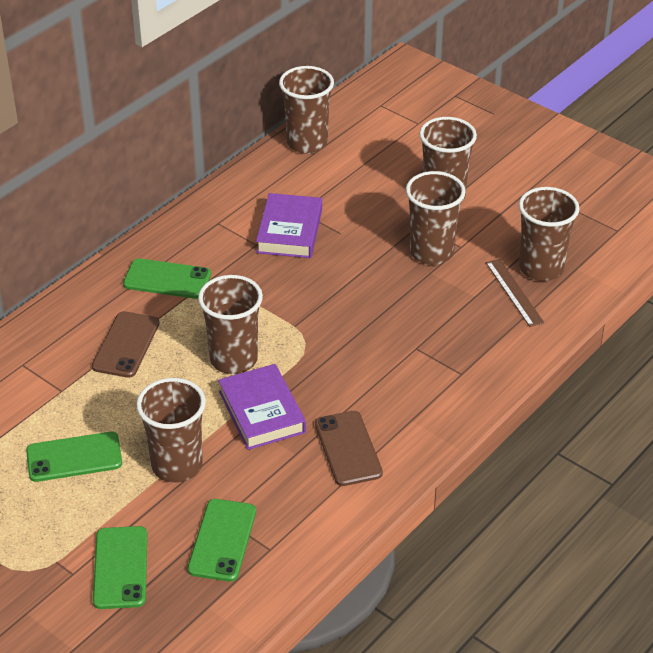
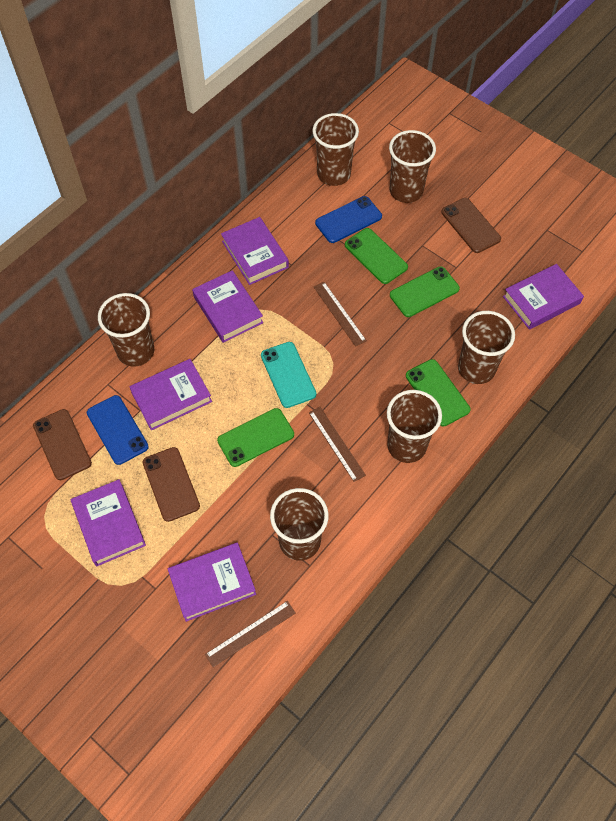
blue phone: 0 -> 2
brown phone: 2 -> 3
brown ruler: 1 -> 3
purple book: 2 -> 6
turquoise phone: 0 -> 1

